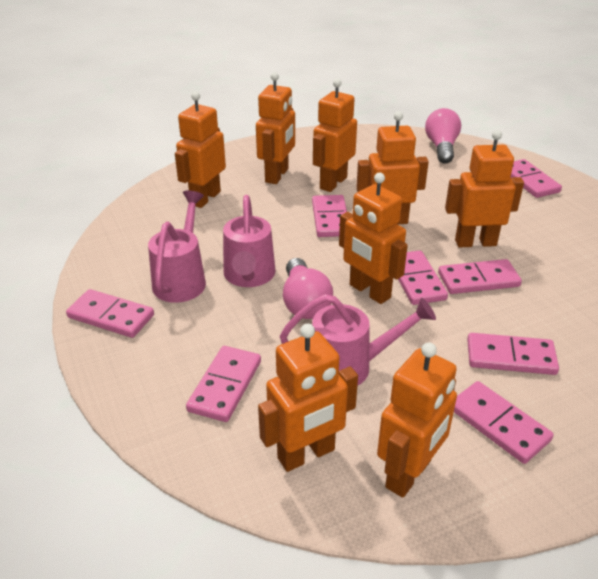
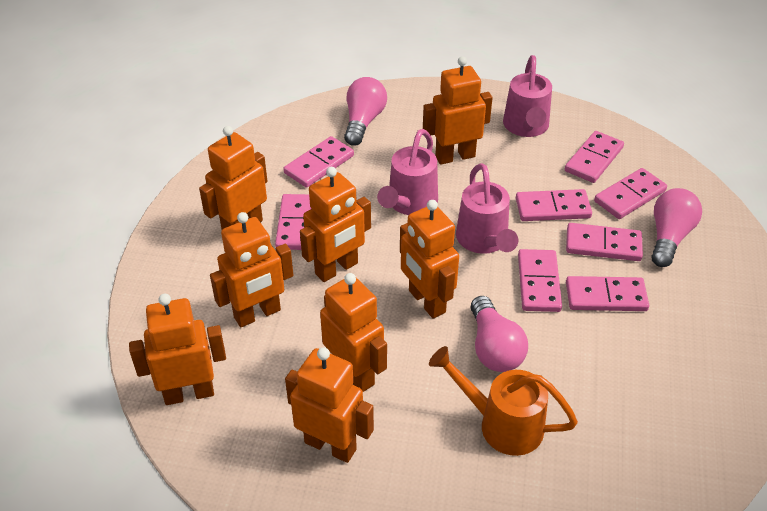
orange watering can: 0 -> 1
pink light bulb: 2 -> 3

